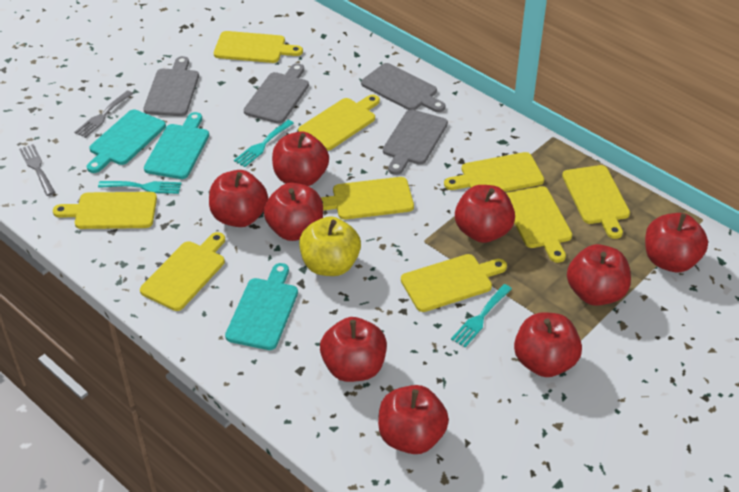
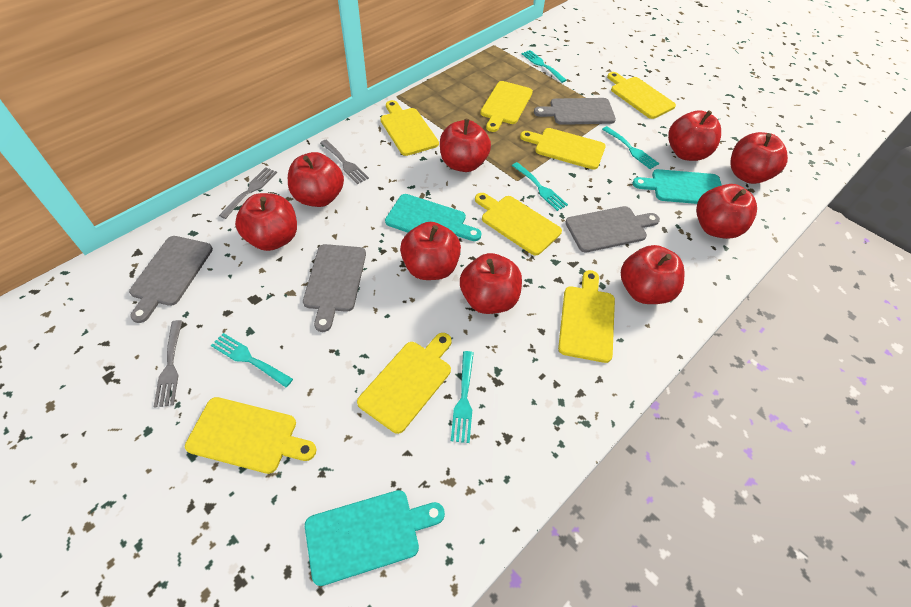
grey fork: 2 -> 3
turquoise fork: 3 -> 5
yellow apple: 1 -> 0
yellow cutting board: 9 -> 8

